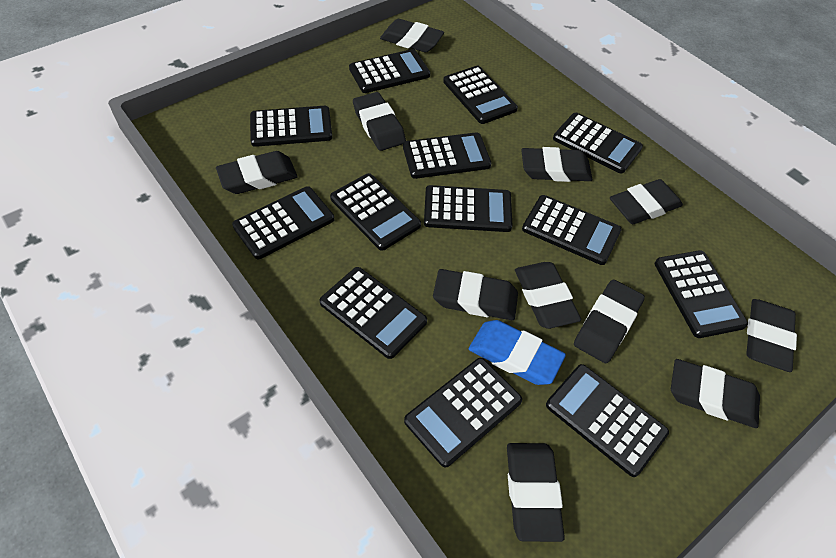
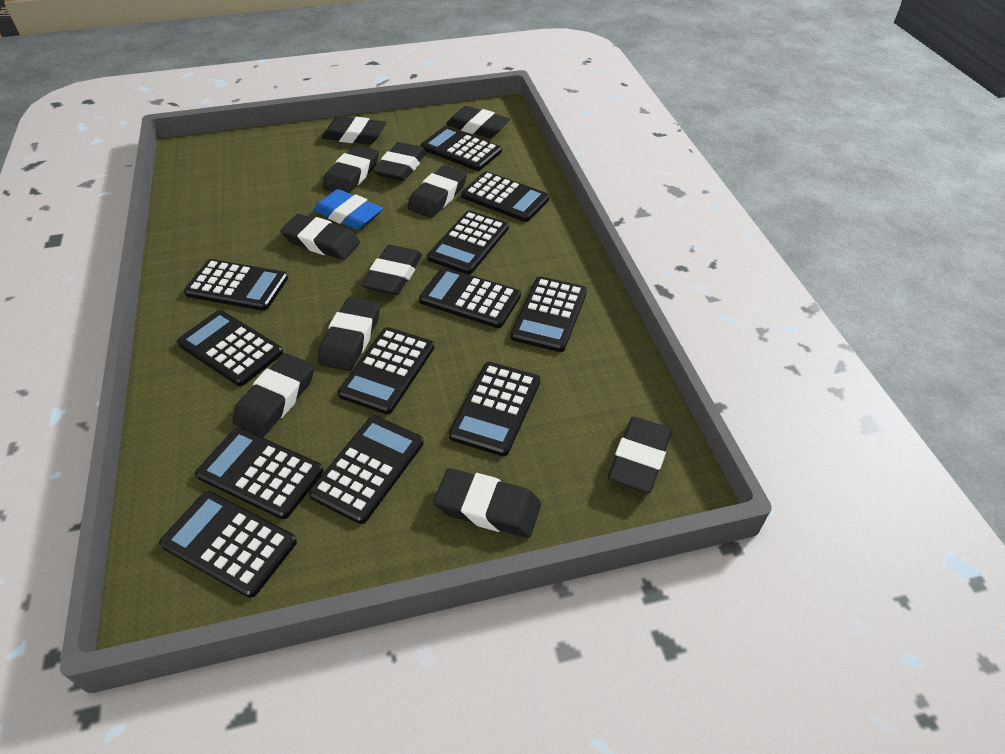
black calculator: 13 -> 12

